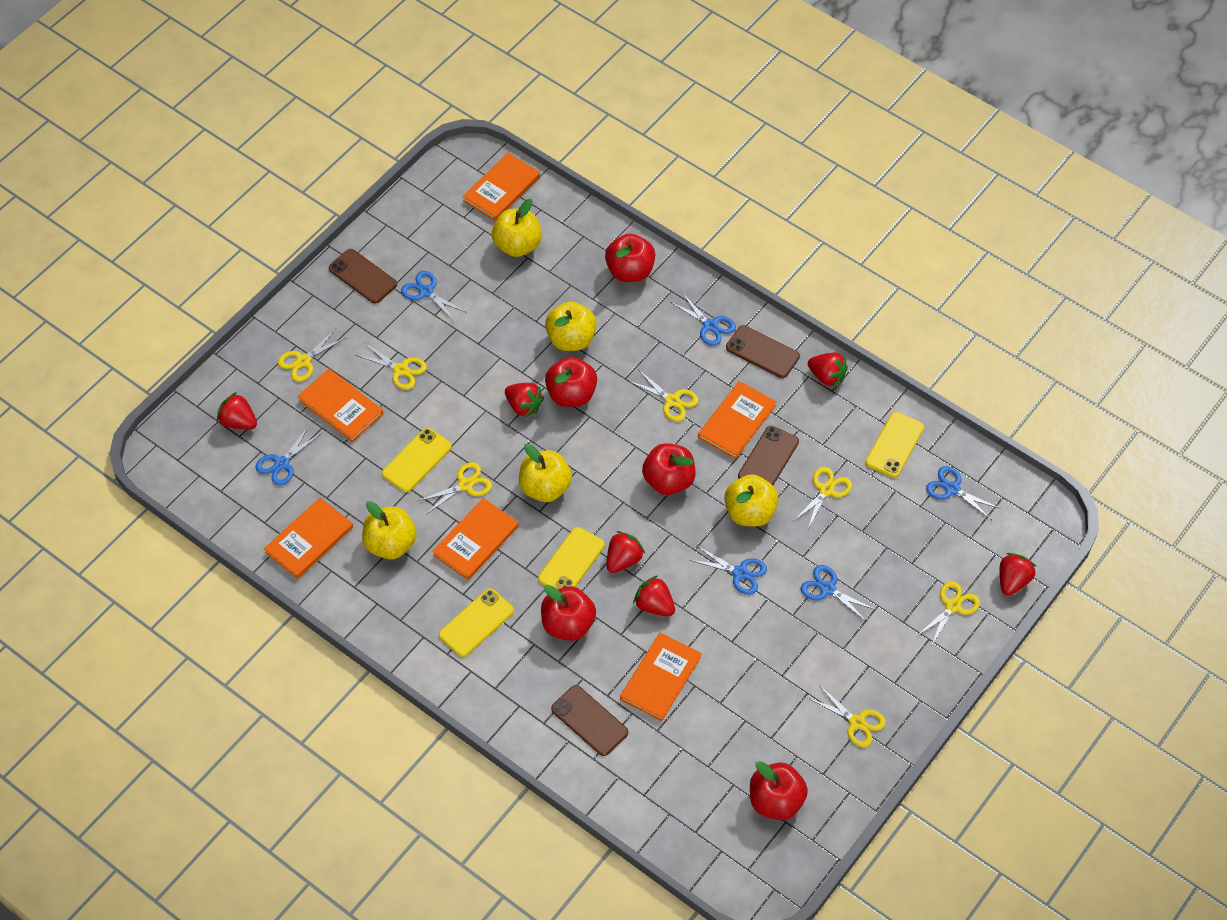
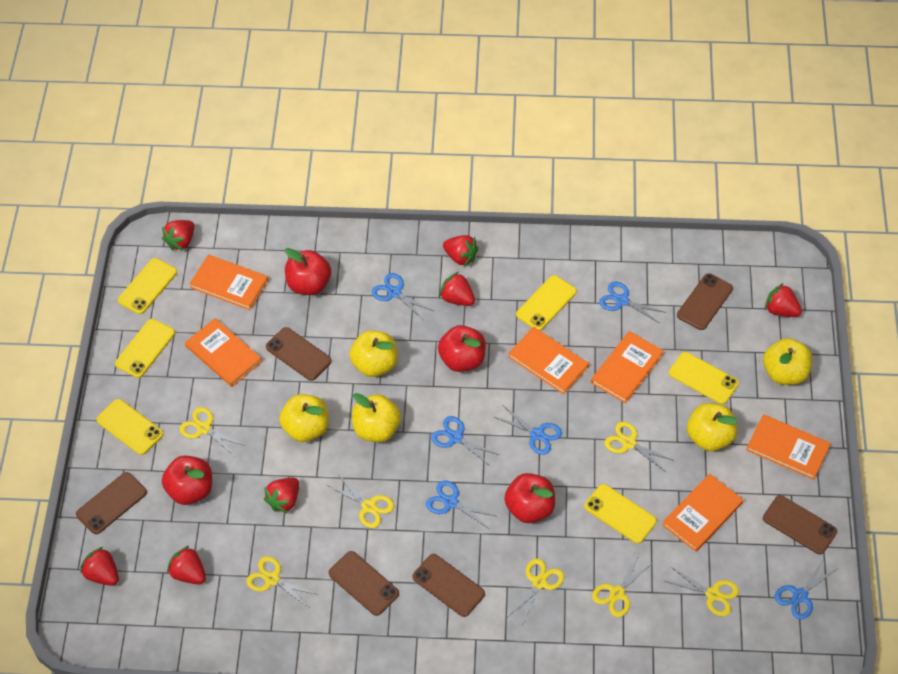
brown phone: 4 -> 6
red apple: 5 -> 4
red strawberry: 6 -> 7
yellow phone: 4 -> 6

